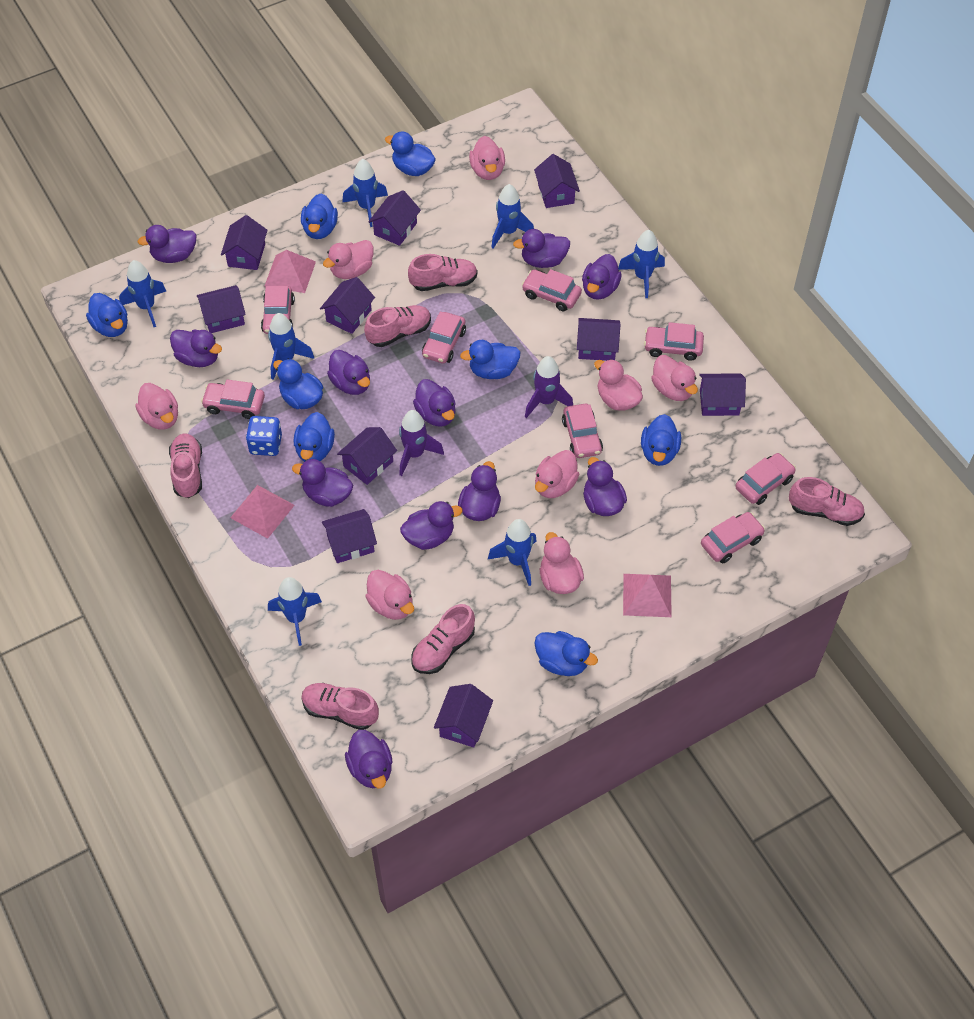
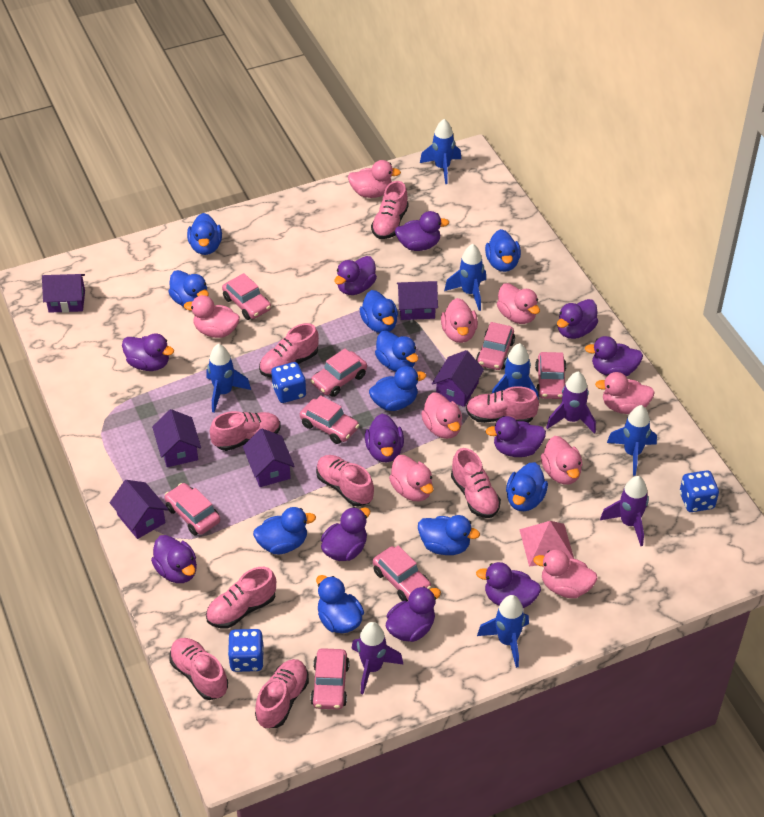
blue dice: 1 -> 3
blue duck: 8 -> 10
blue rocket: 7 -> 6
pink duck: 8 -> 9
pink pyramid: 3 -> 1
pink shoe: 6 -> 9
purple house: 10 -> 6
purple rocket: 2 -> 3

